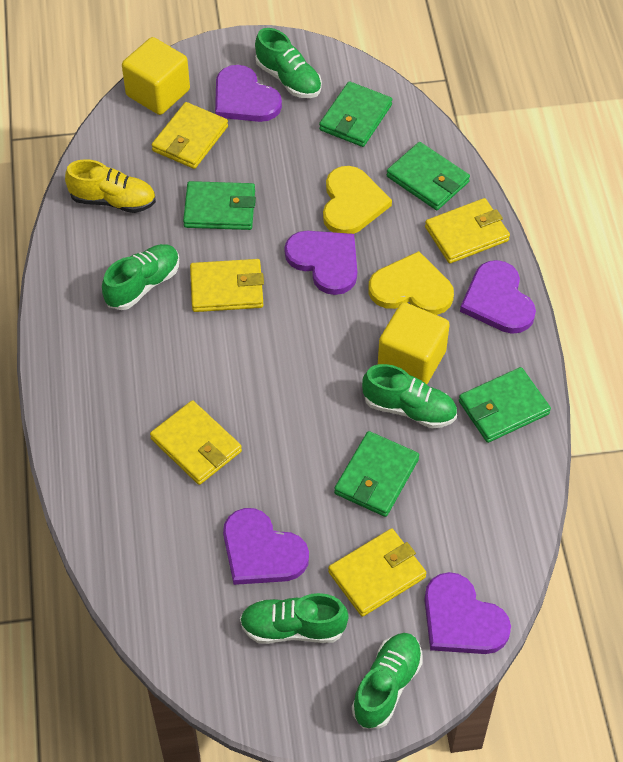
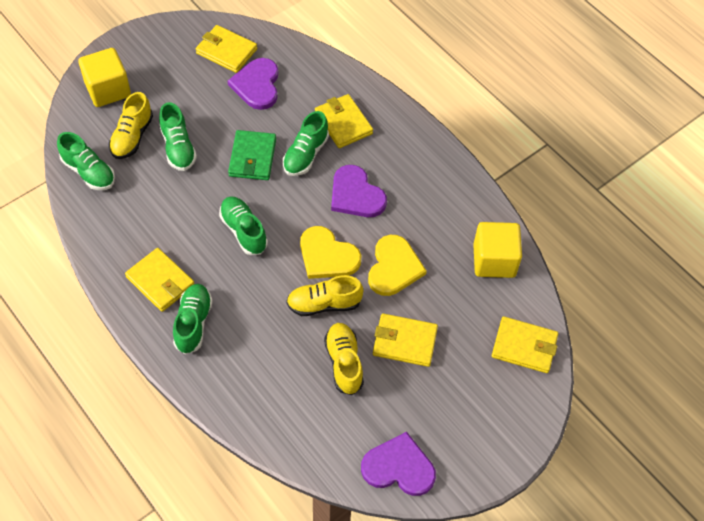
green wallet: 5 -> 1
purple heart: 5 -> 3
yellow shoe: 1 -> 3

